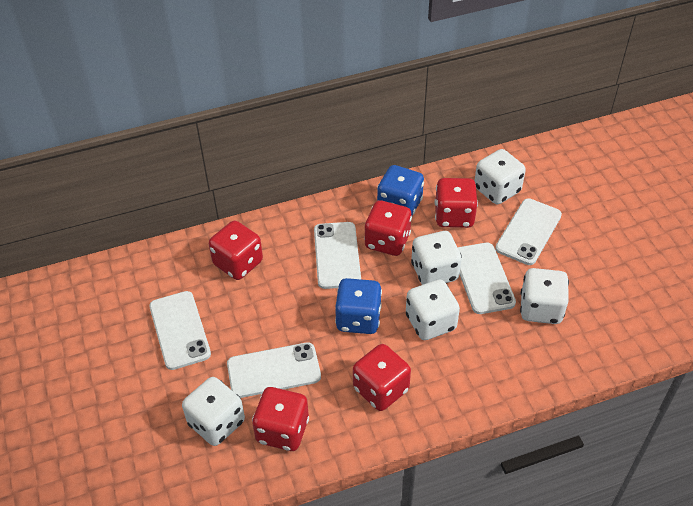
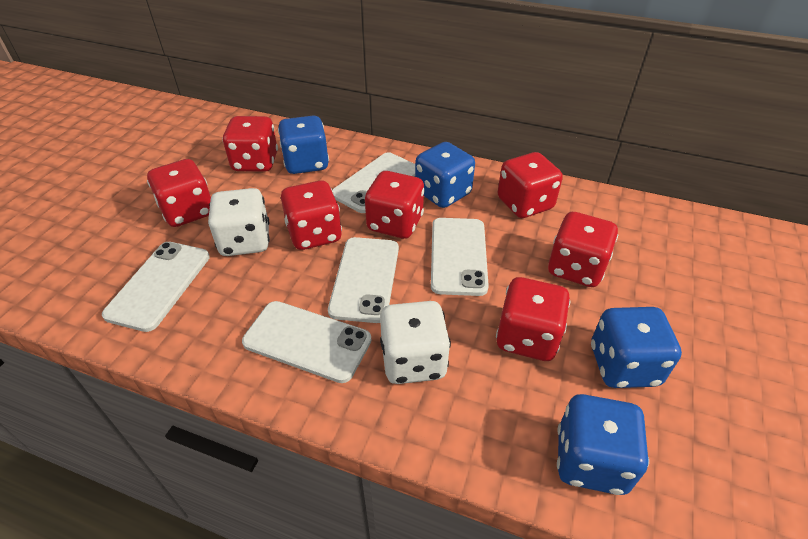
blue dice: 2 -> 4
red dice: 5 -> 7
white dice: 5 -> 2

